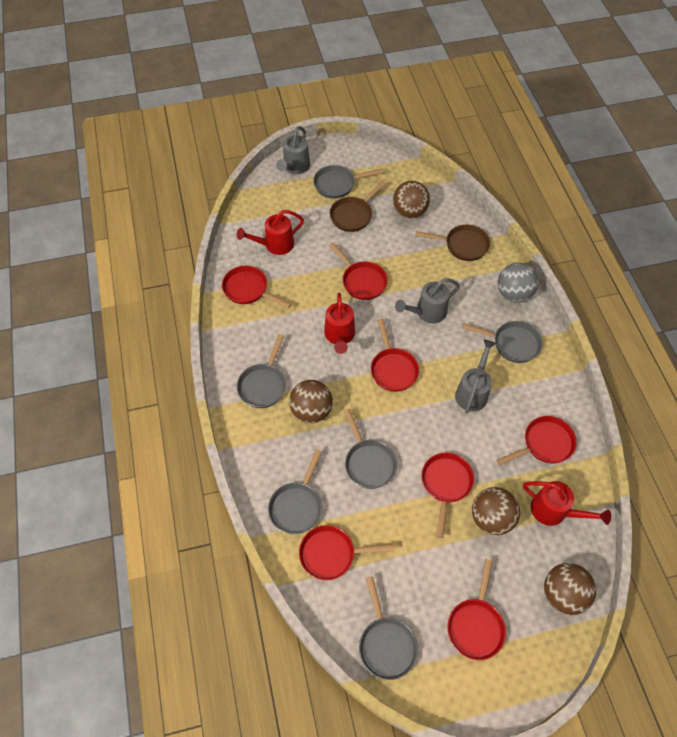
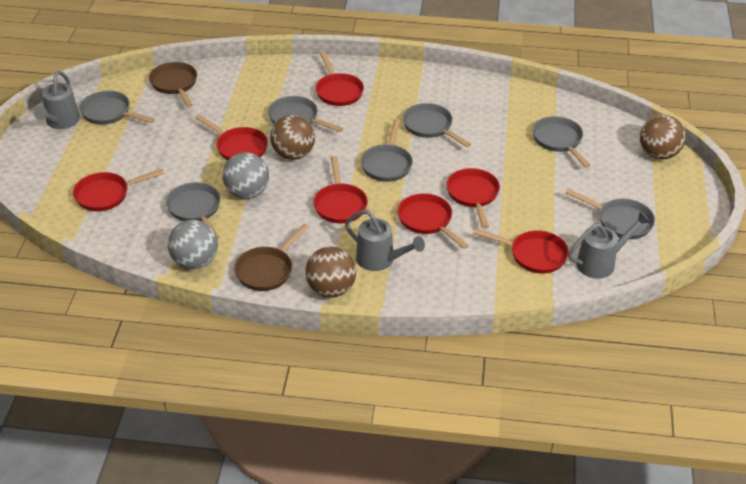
brown ball: 4 -> 3
grey ball: 1 -> 2
grey pan: 6 -> 7
red watering can: 3 -> 0

